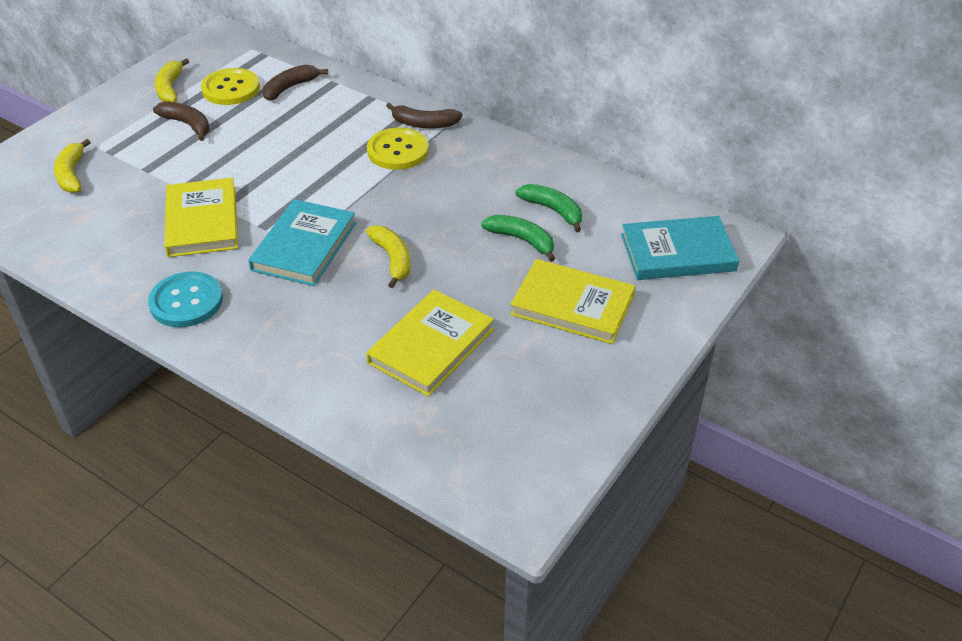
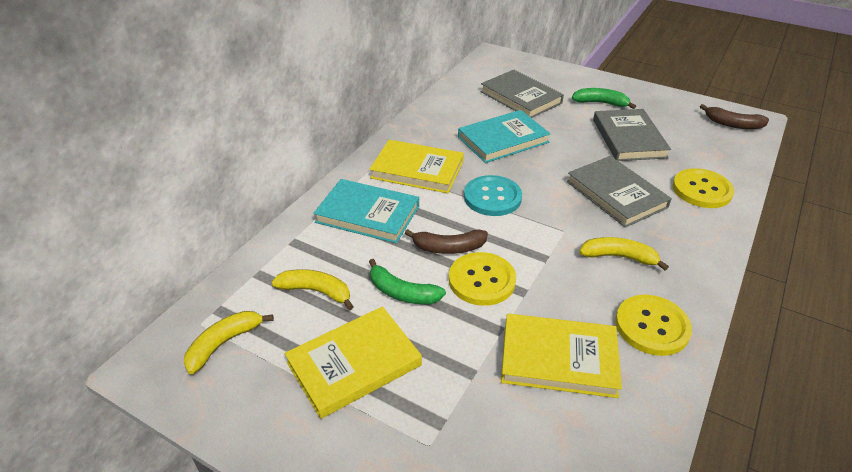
brown banana: 3 -> 2
grey book: 0 -> 3
yellow button: 2 -> 3

